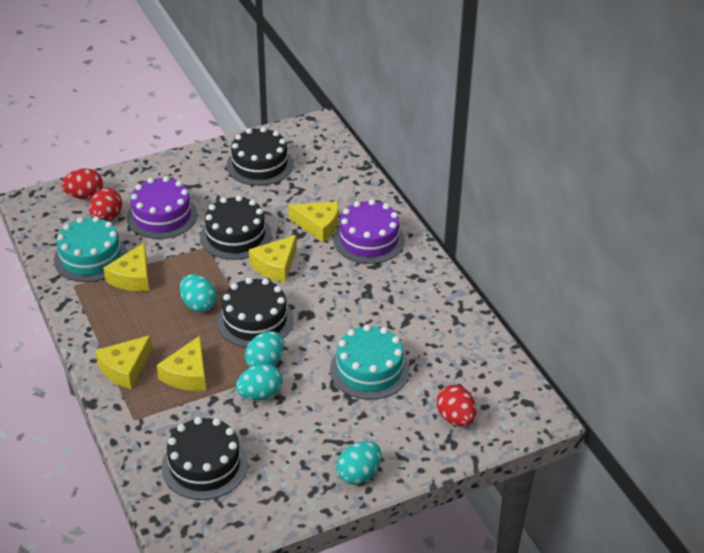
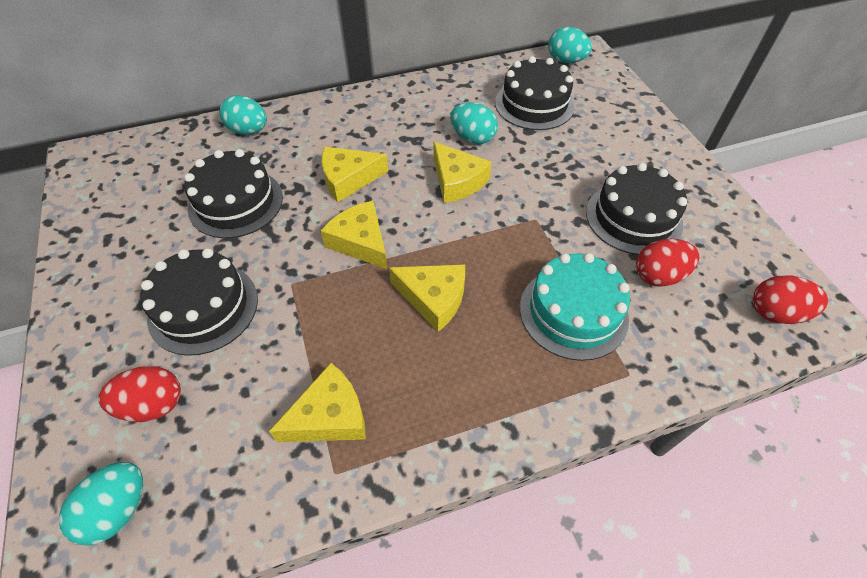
purple cake: 2 -> 0
turquoise cake: 2 -> 1

